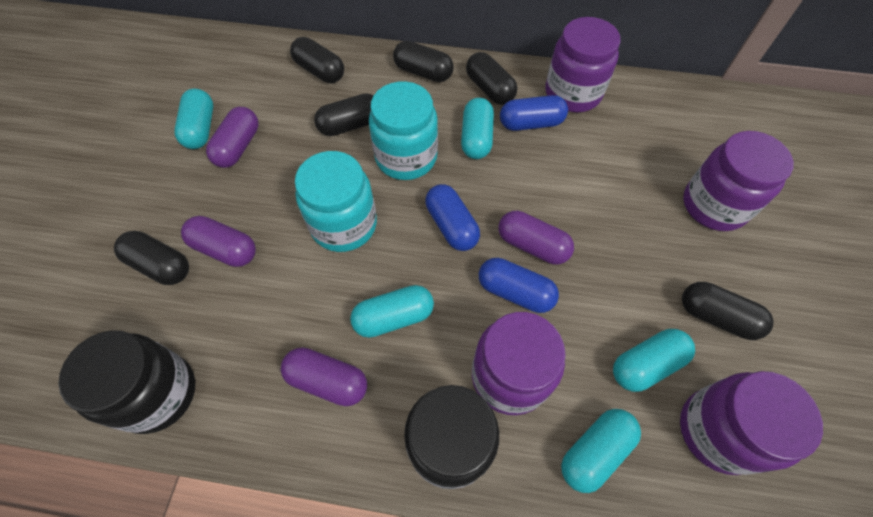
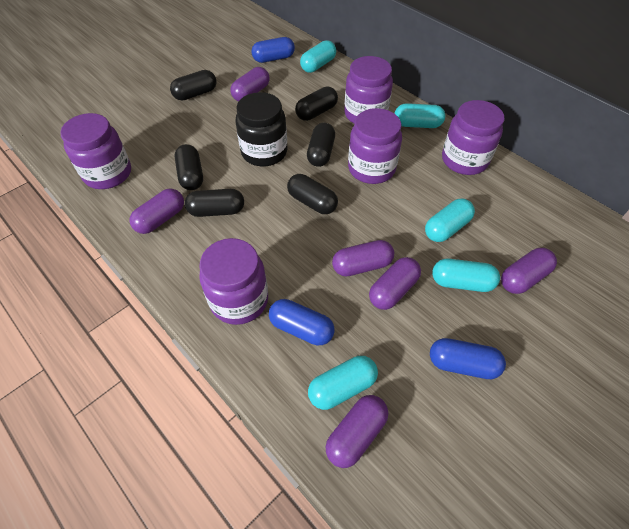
black jar: 2 -> 1
purple capsule: 4 -> 6
purple jar: 4 -> 5
turquoise jar: 2 -> 0

